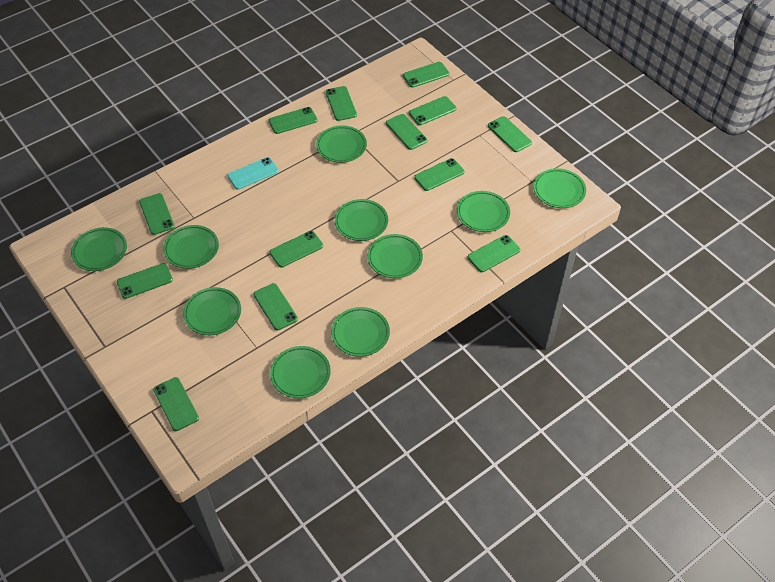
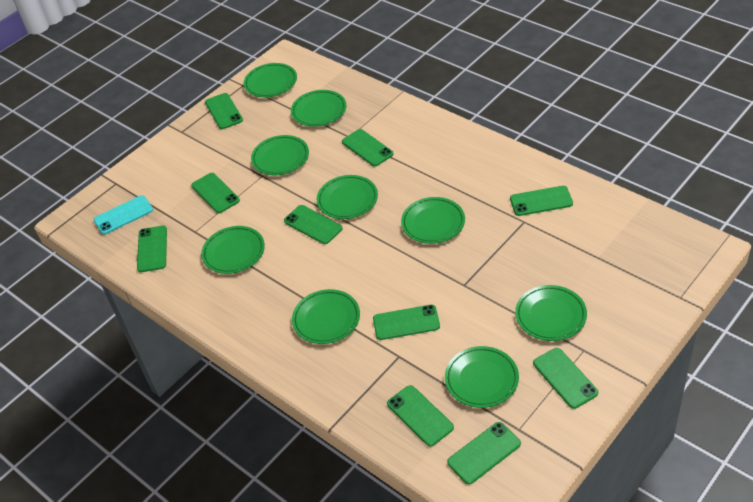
green phone: 13 -> 10
green plate: 10 -> 9

